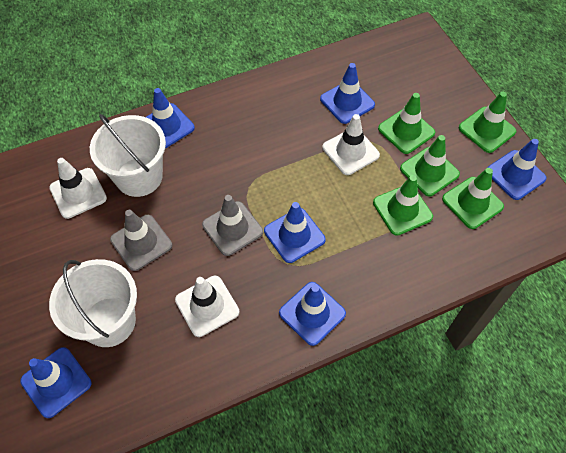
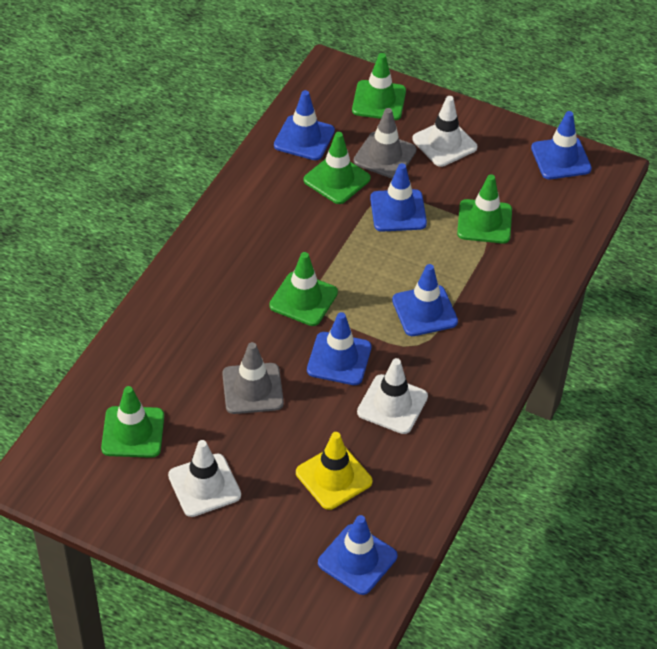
white bucket: 2 -> 0
yellow traffic cone: 0 -> 1

